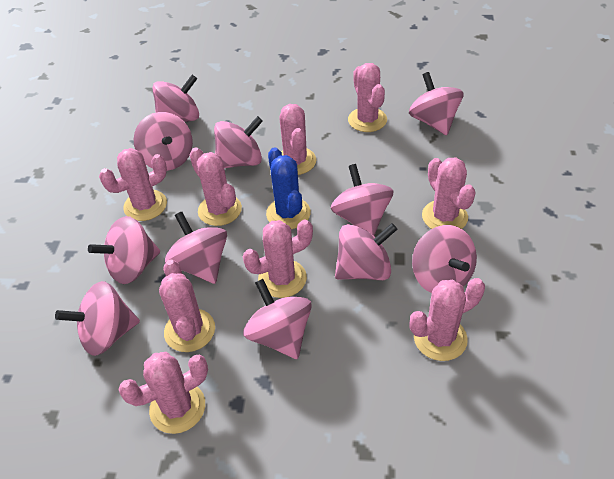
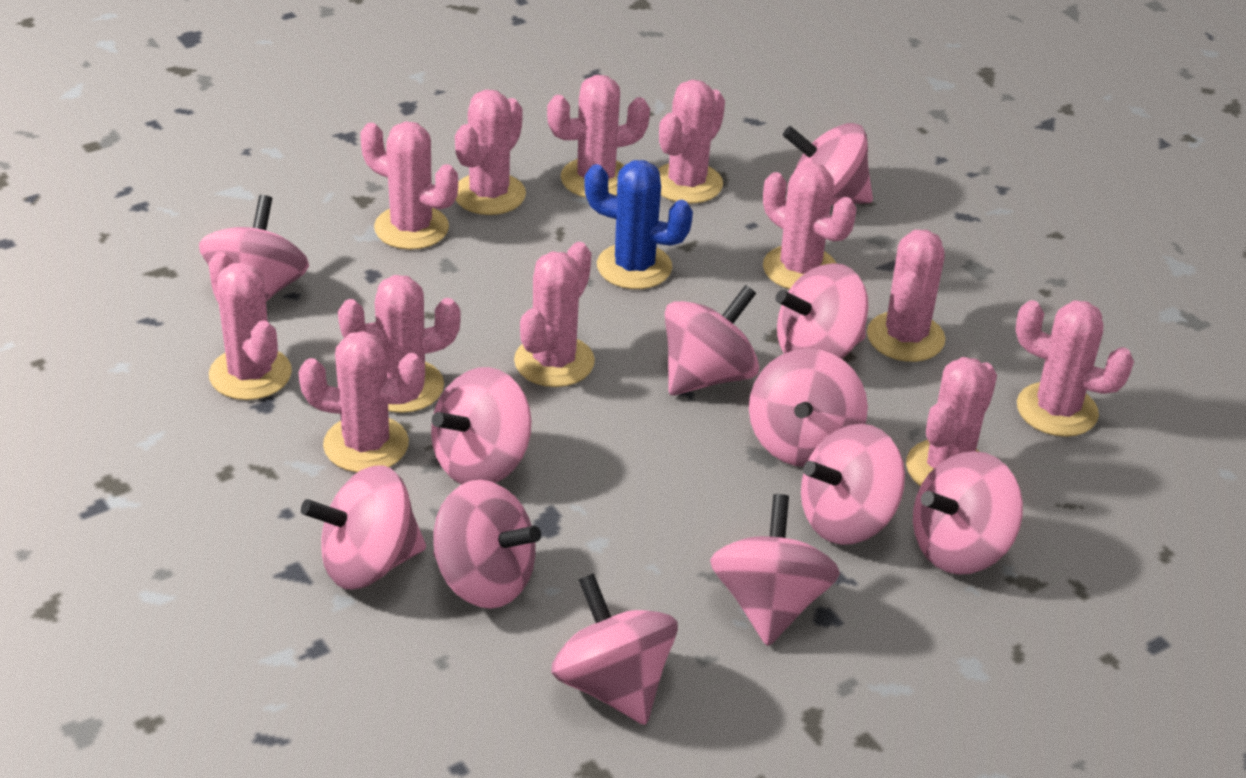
pink cactus: 9 -> 12
pink spinning top: 11 -> 12

